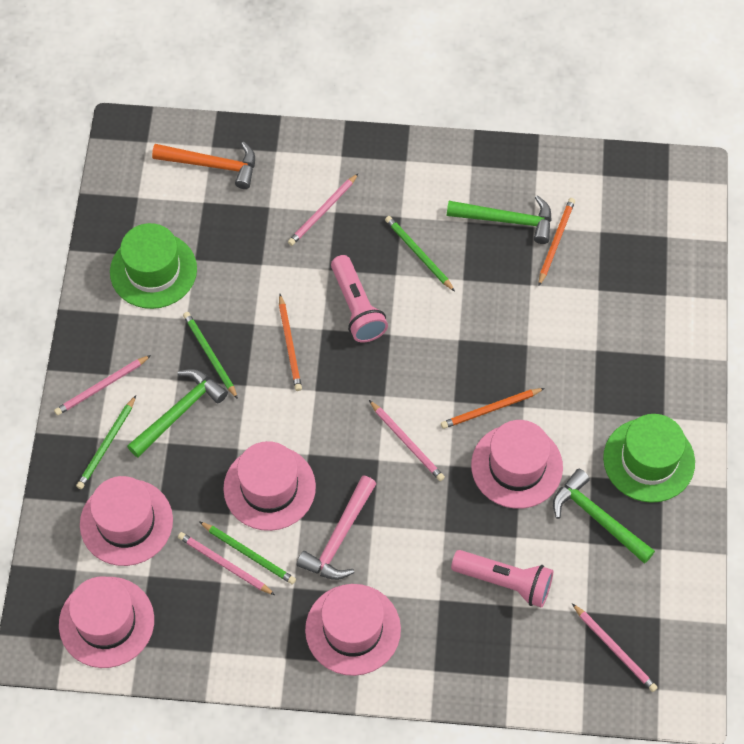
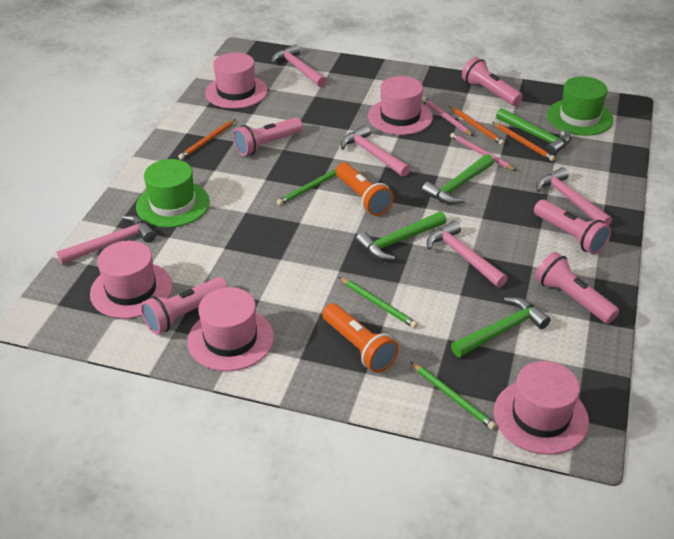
green hammer: 3 -> 4
green pencil: 4 -> 3
orange flashlight: 0 -> 2
orange hammer: 1 -> 0
pink flashlight: 2 -> 5
pink hammer: 1 -> 5
pink pencil: 5 -> 2

